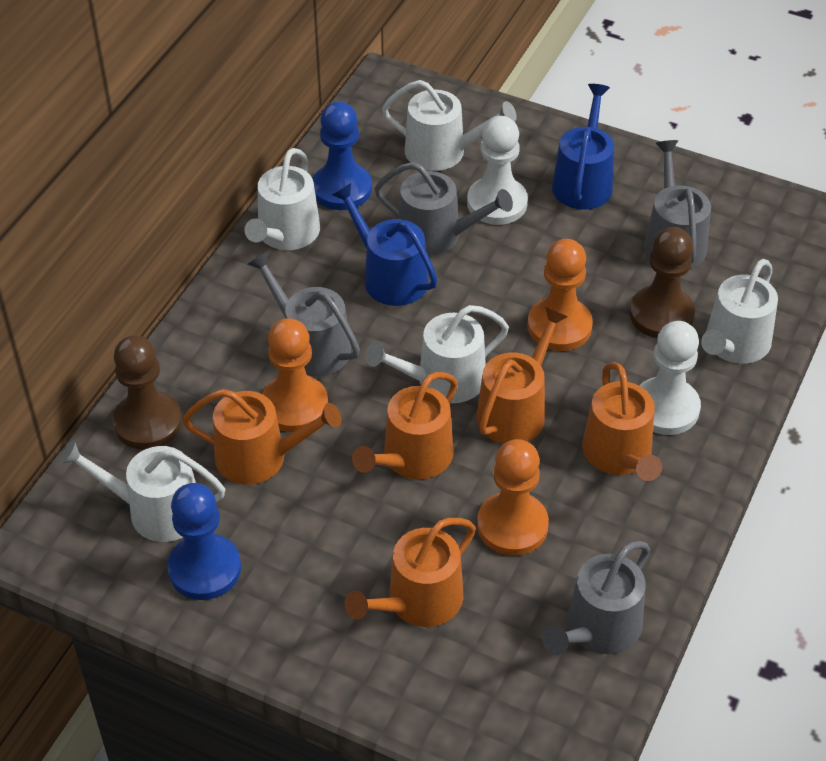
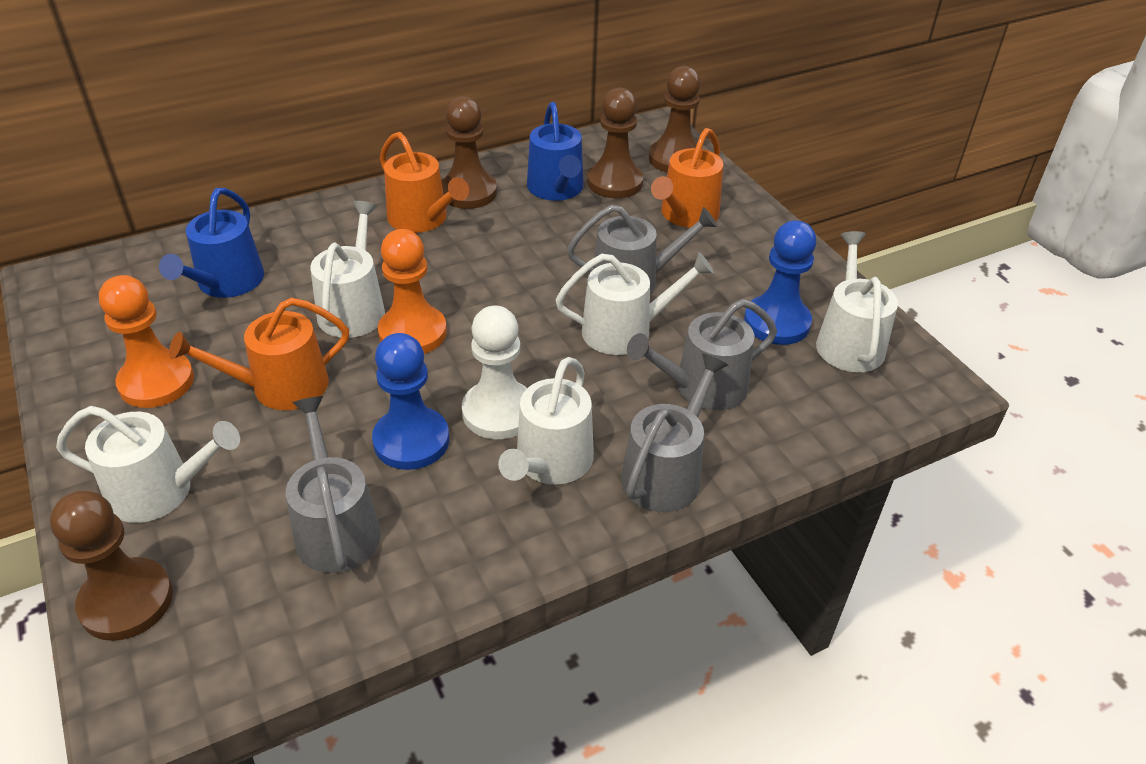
brown pawn: 2 -> 4
orange pawn: 3 -> 2
orange watering can: 5 -> 3
white pawn: 2 -> 1

